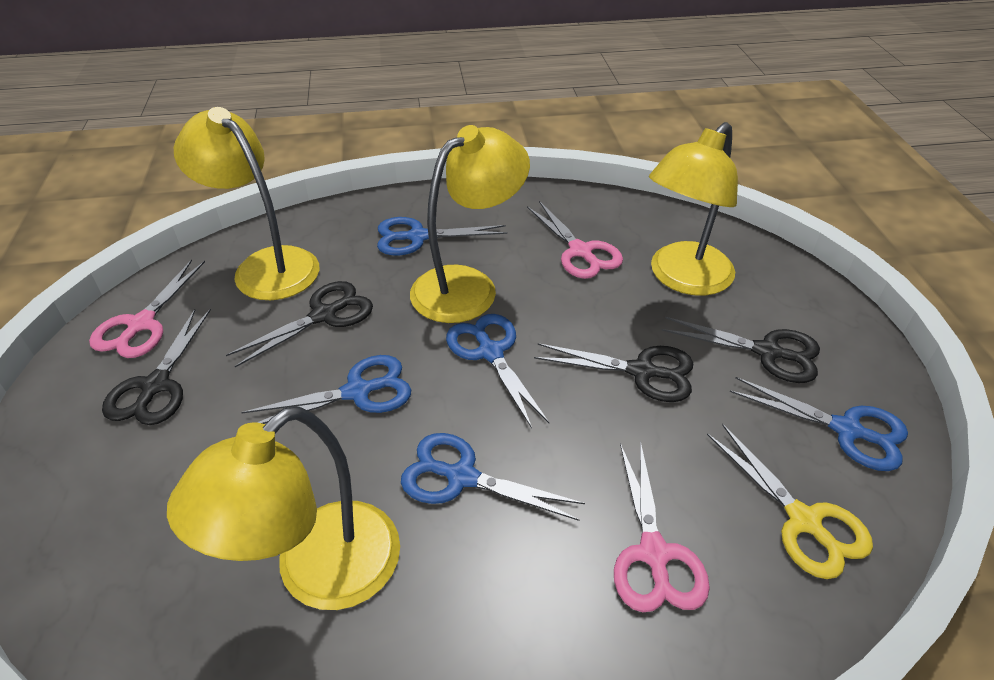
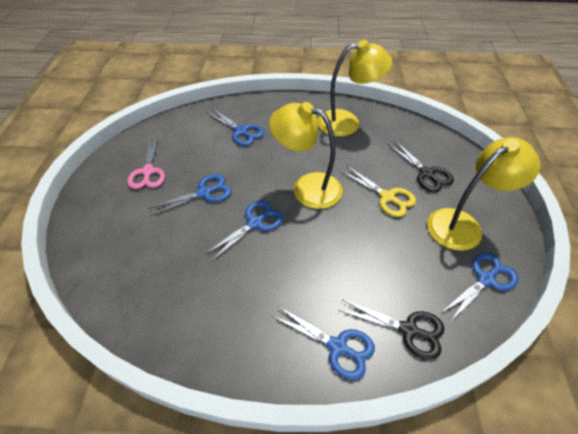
black scissors: 4 -> 2
pink scissors: 3 -> 1
yellow lamp: 4 -> 3

